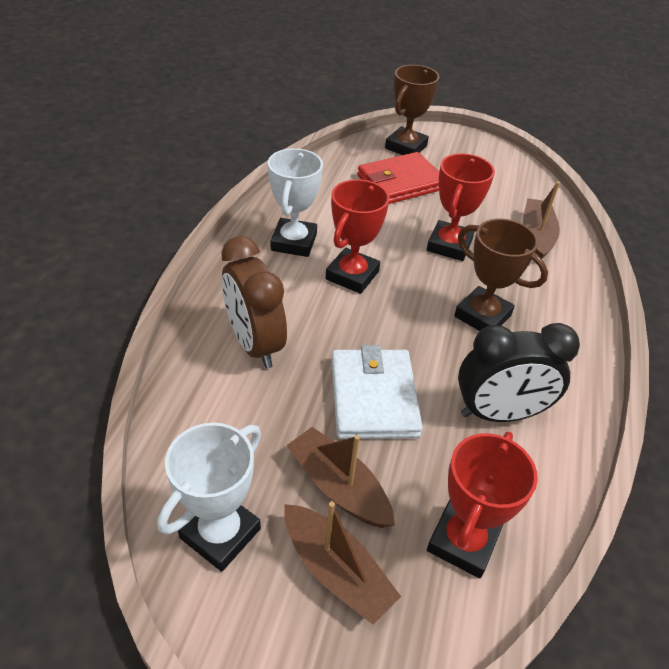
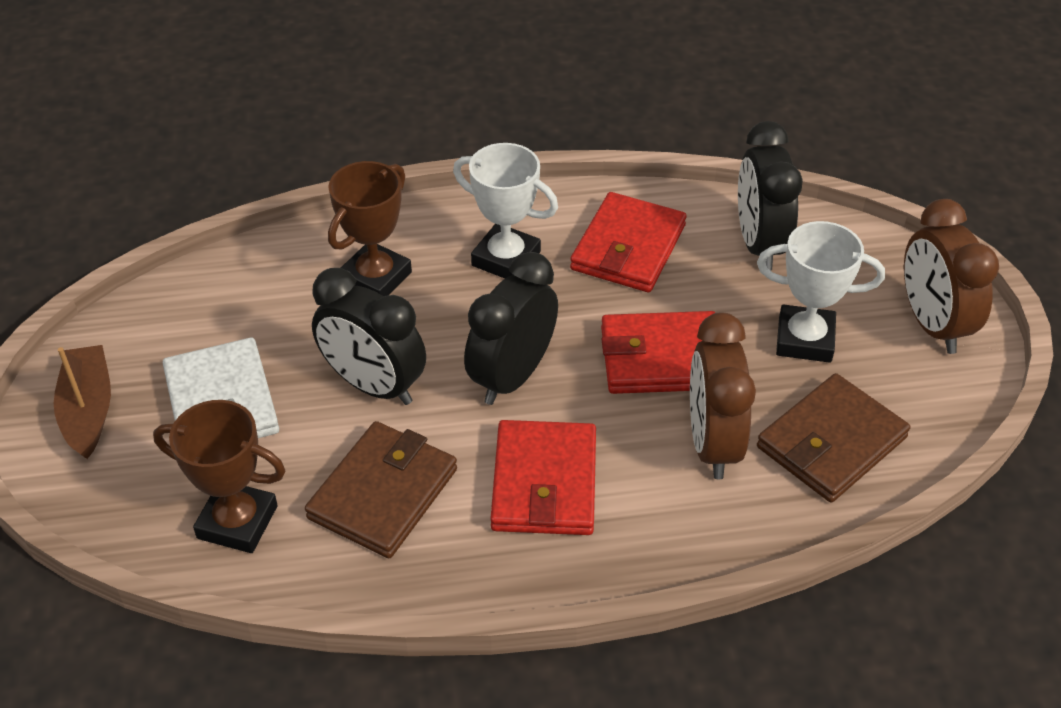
black clock: 1 -> 3
brown boat: 3 -> 1
brown clock: 1 -> 2
brown wallet: 0 -> 2
red trophy: 3 -> 0
red wallet: 1 -> 3

